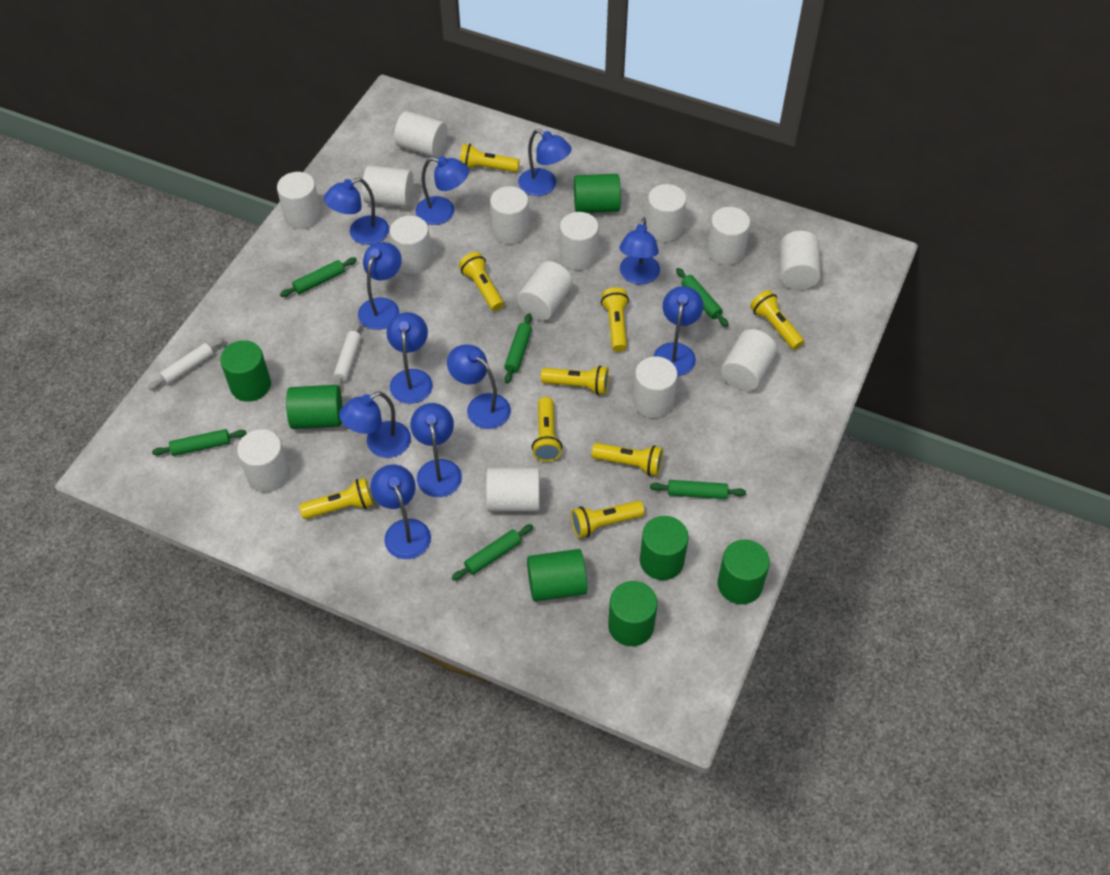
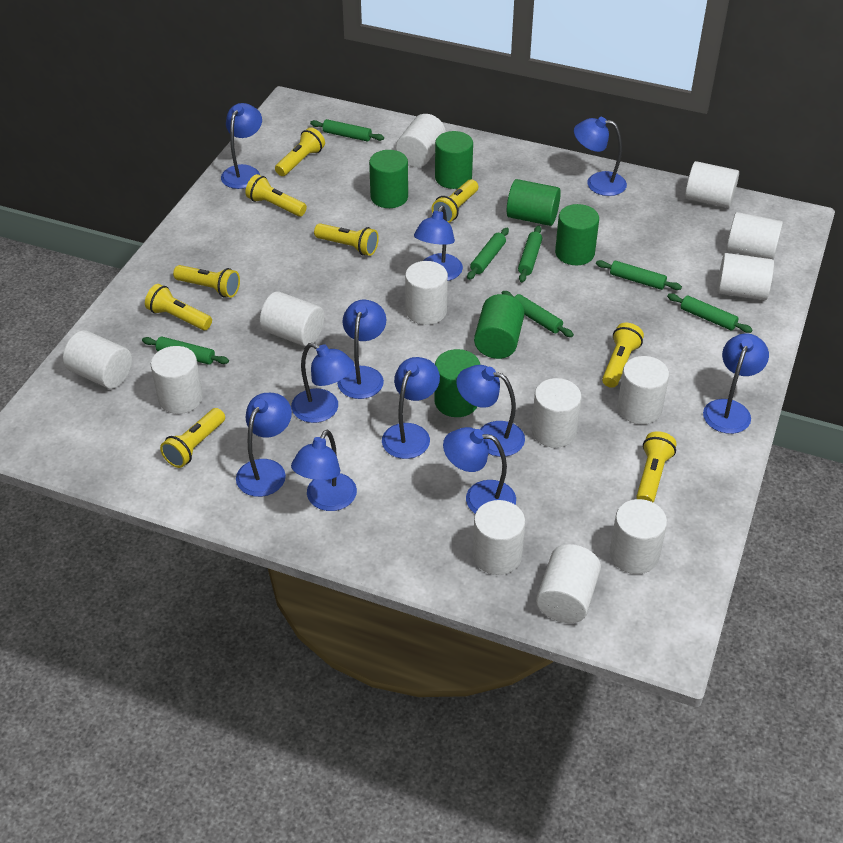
green cylinder: 7 -> 6
green rolling pin: 6 -> 7
white cylinder: 14 -> 13
white rolling pin: 2 -> 0

